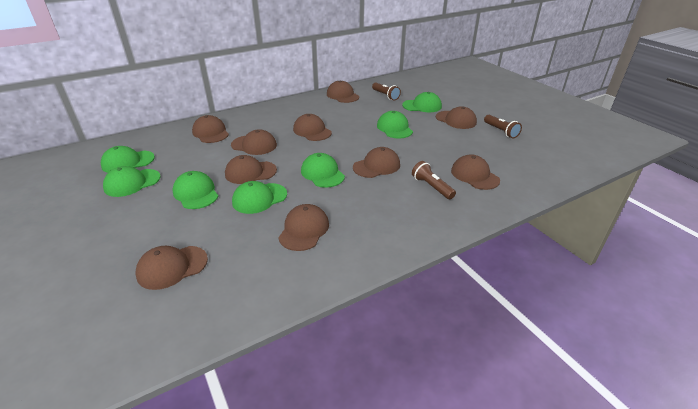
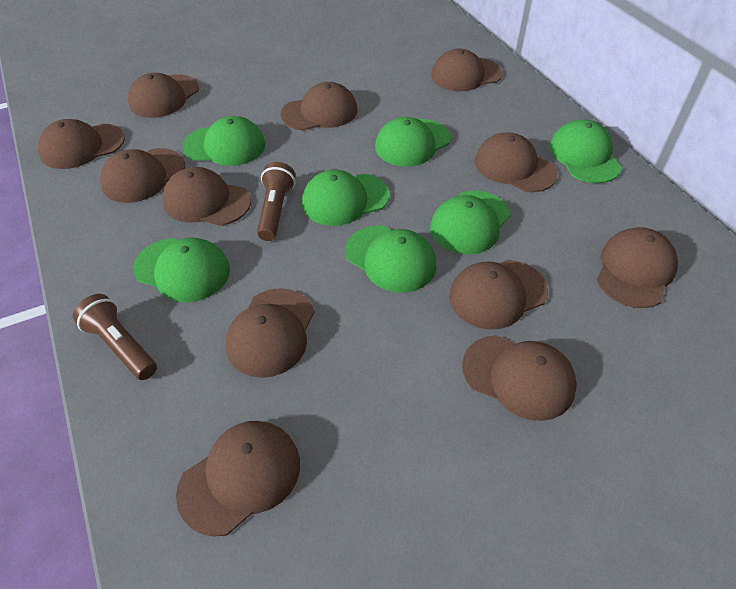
brown cap: 10 -> 12
brown flashlight: 3 -> 2

